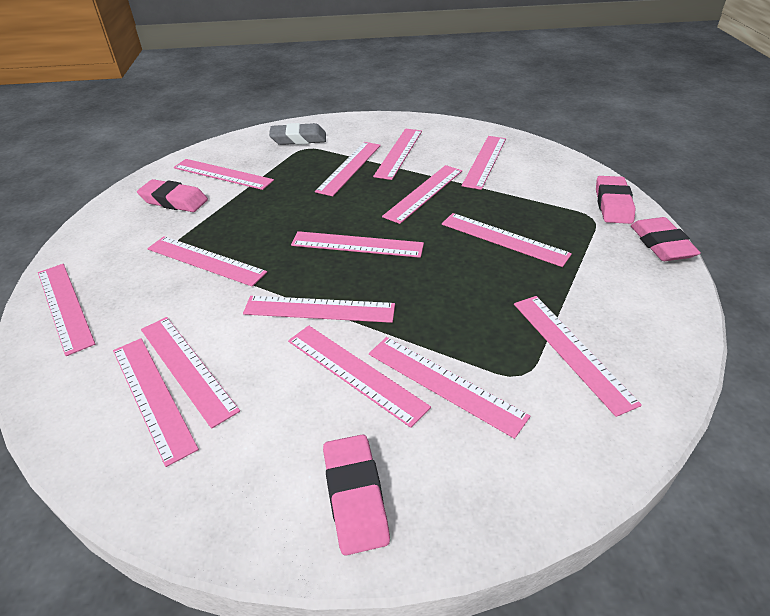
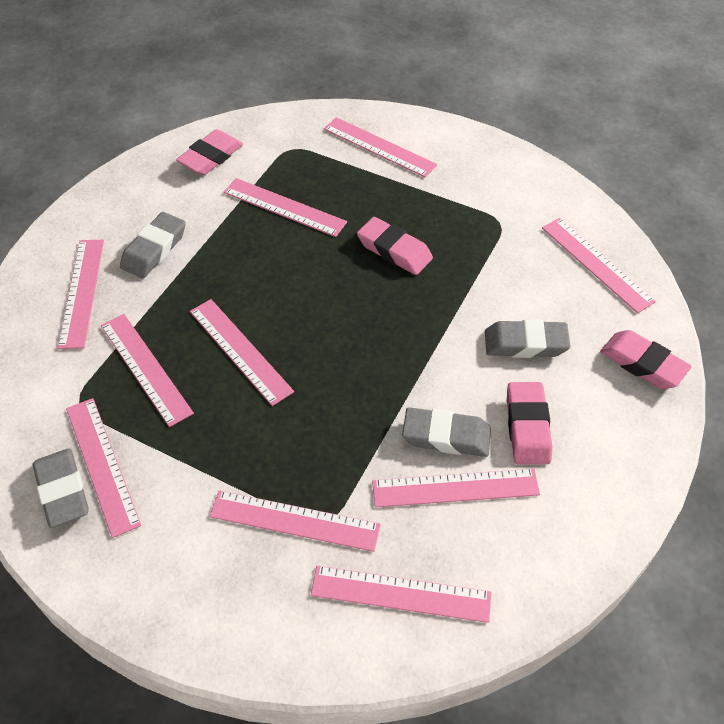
grey eraser: 1 -> 4
pink ruler: 15 -> 10

